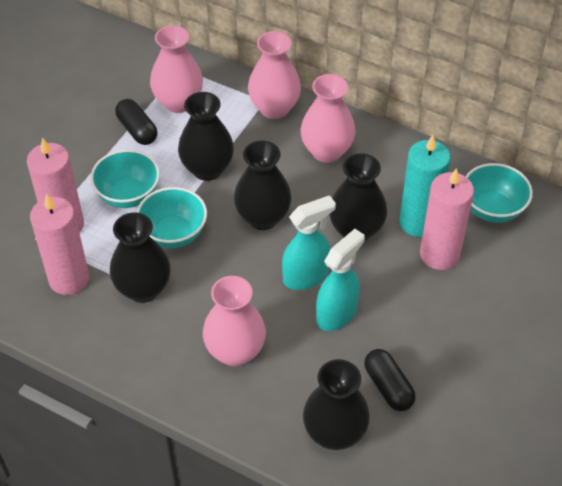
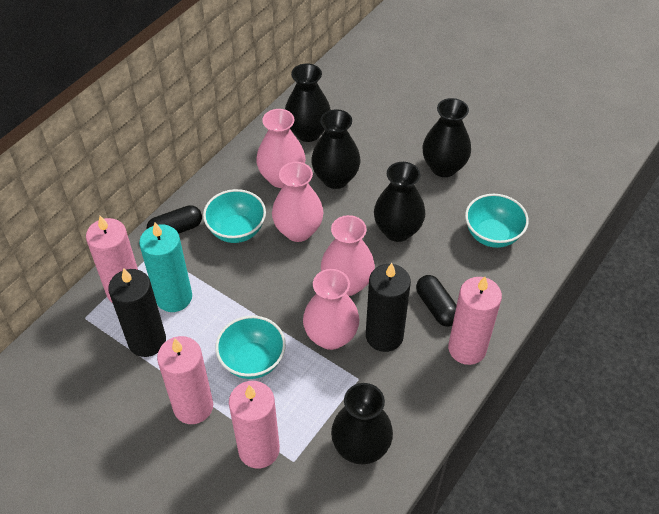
black candle: 0 -> 2
pink candle: 3 -> 4
turquoise spray bottle: 2 -> 0

